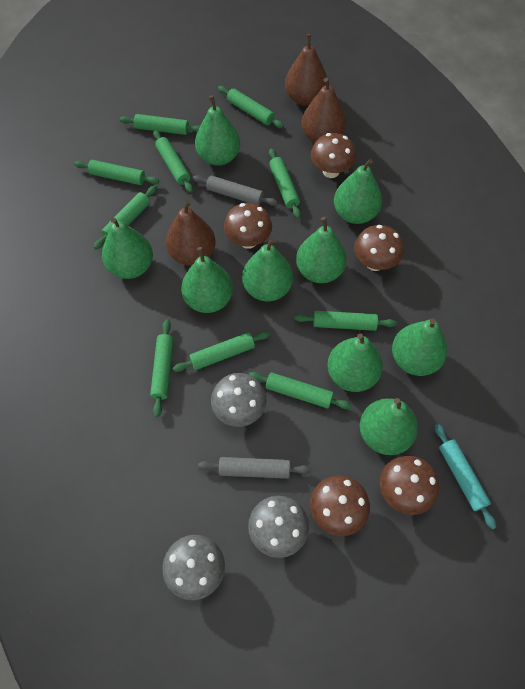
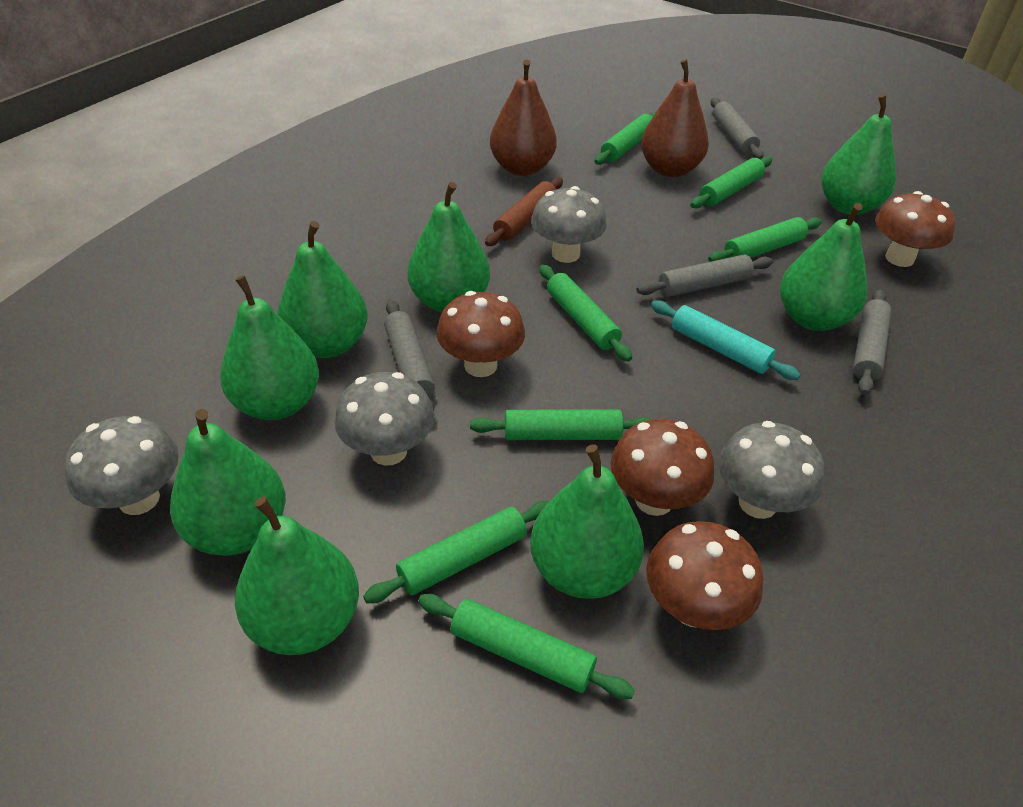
brown mushroom: 5 -> 4
brown pear: 3 -> 2
brown rolling pin: 0 -> 1
green pear: 9 -> 8
green rolling pin: 10 -> 7
grey mushroom: 3 -> 4
grey rolling pin: 2 -> 4

